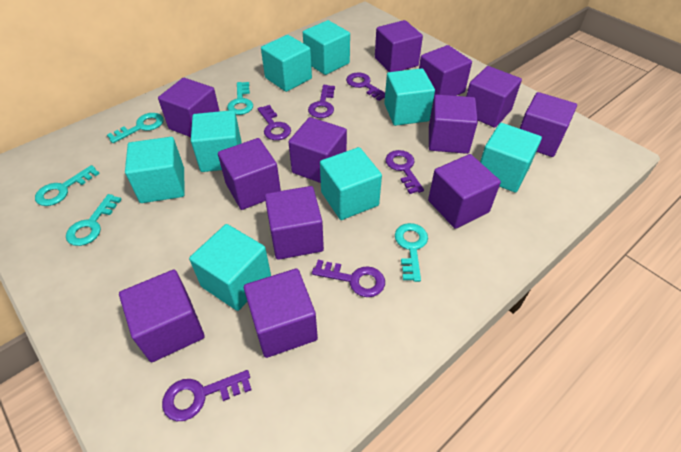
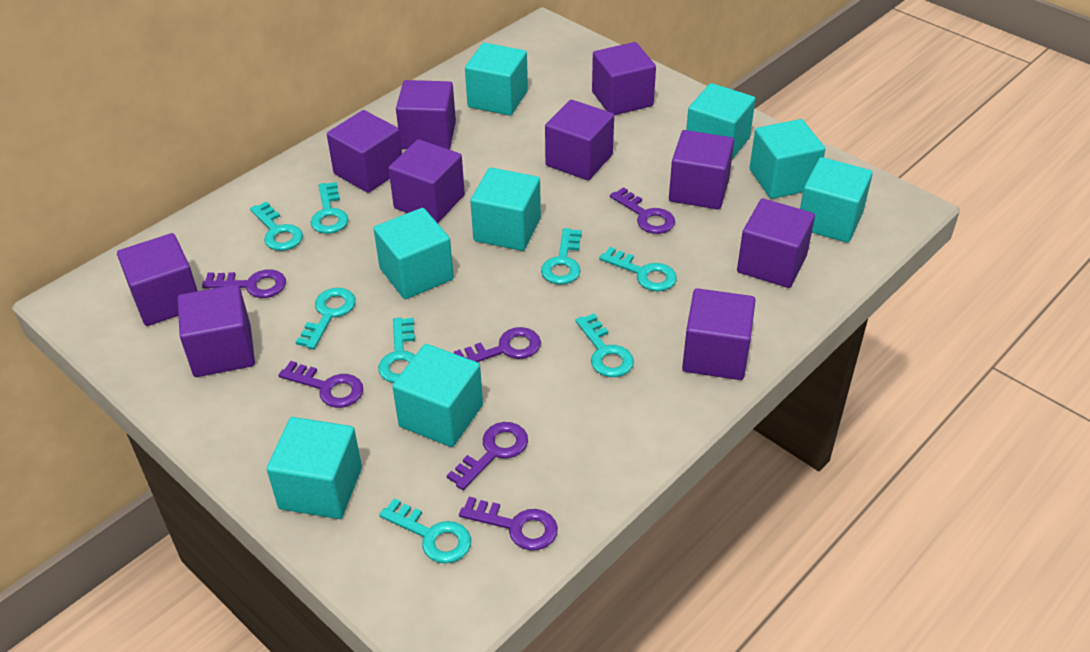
purple cube: 12 -> 10
turquoise key: 5 -> 8

